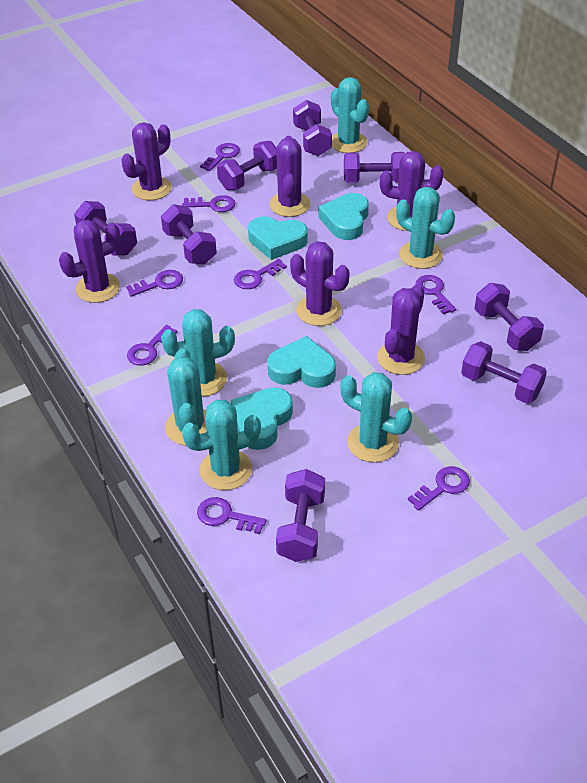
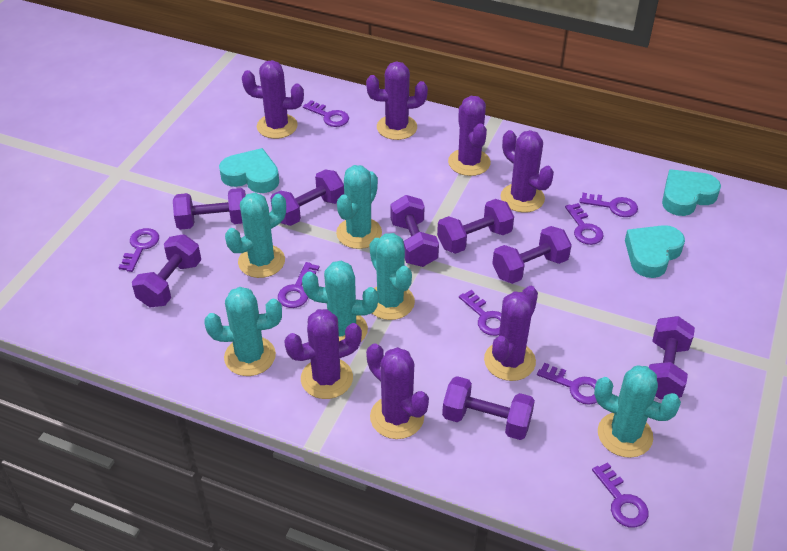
purple cactus: 6 -> 7
turquoise heart: 4 -> 3

